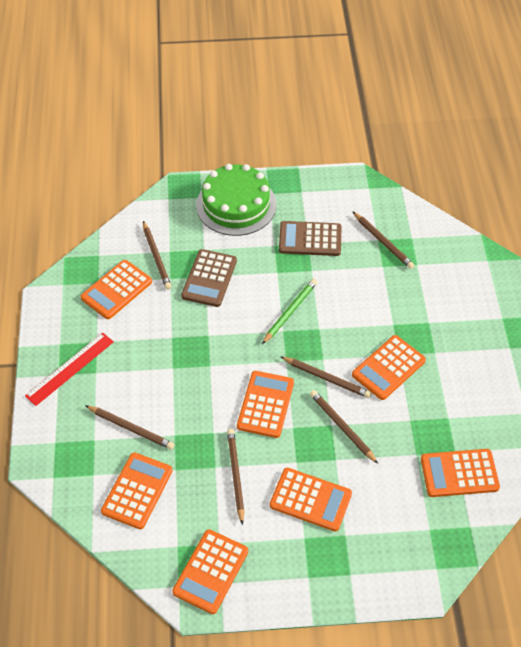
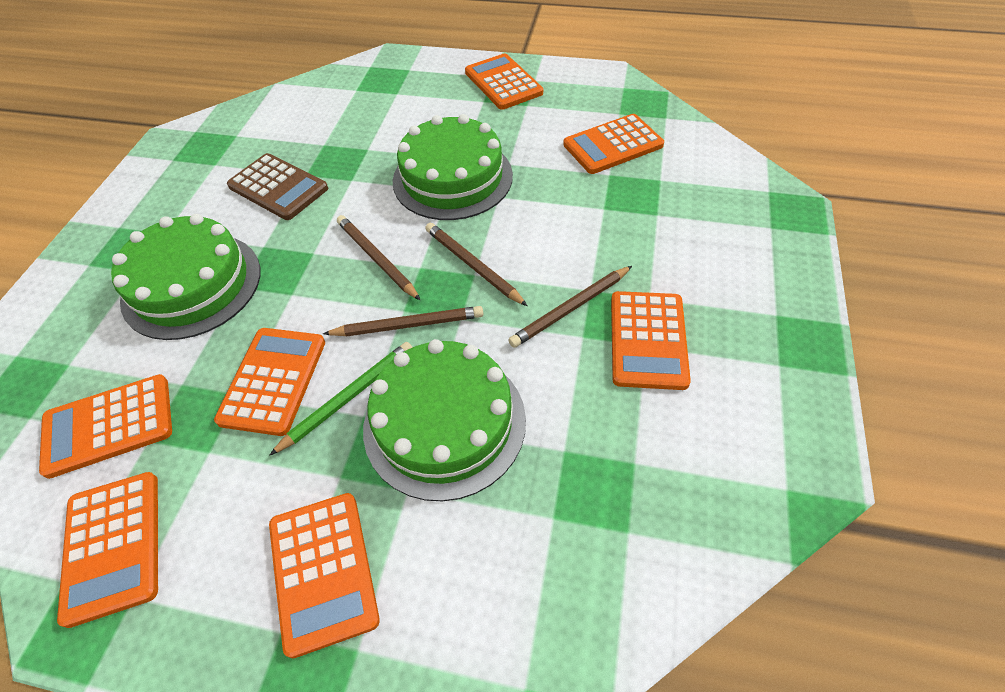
brown calculator: 2 -> 1
brown pencil: 6 -> 4
green cake: 1 -> 3
red ruler: 1 -> 0

